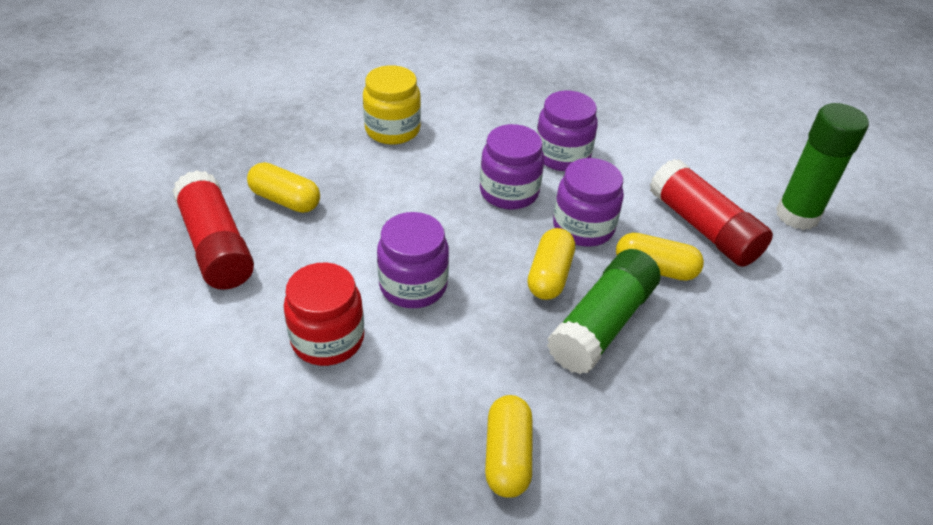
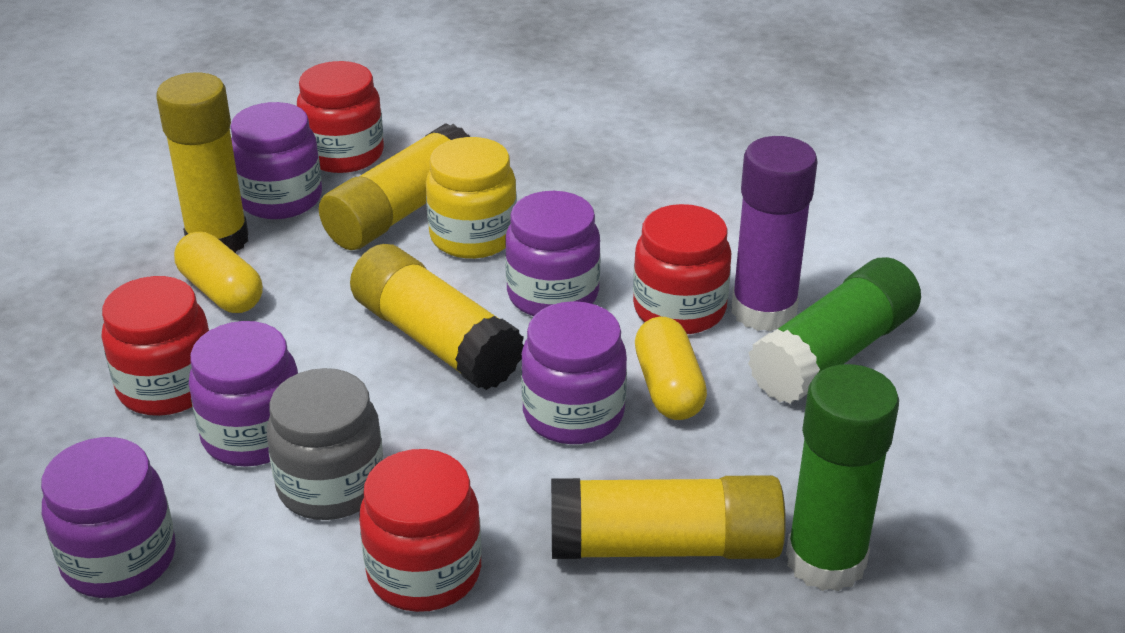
grey jar: 0 -> 1
purple glue stick: 0 -> 1
purple jar: 4 -> 5
red glue stick: 2 -> 0
red jar: 1 -> 4
yellow capsule: 4 -> 2
yellow glue stick: 0 -> 4

